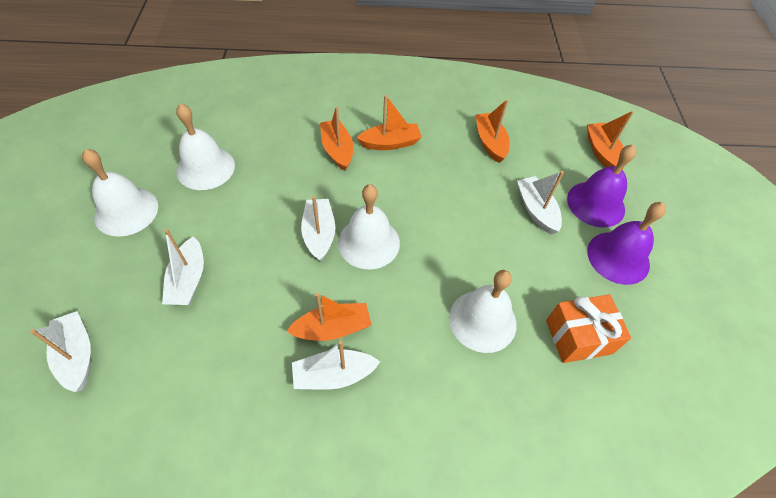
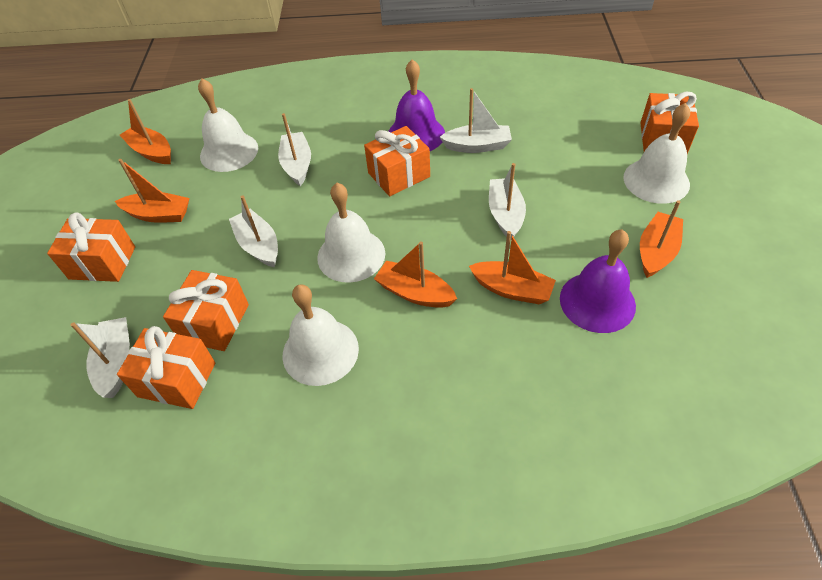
orange gift: 1 -> 5

